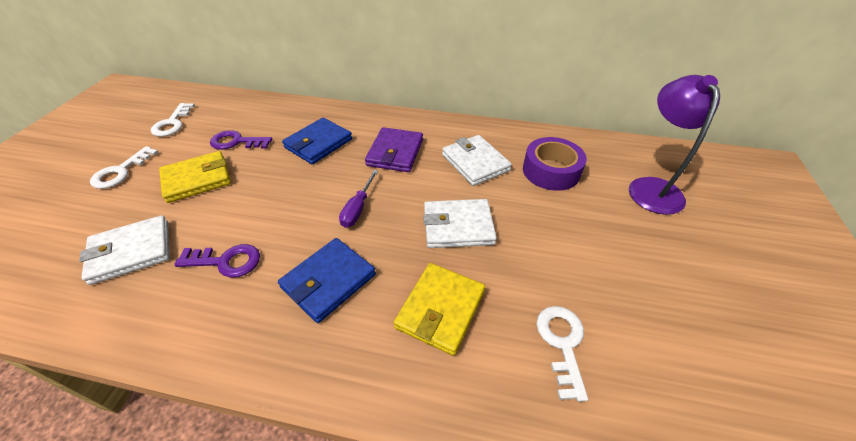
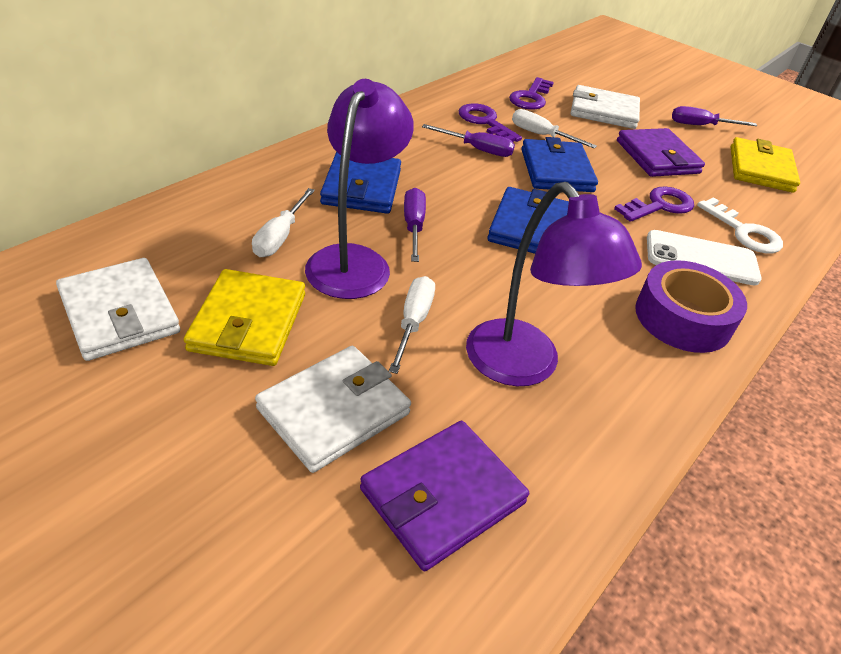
blue wallet: 2 -> 3
purple key: 2 -> 3
purple lamp: 1 -> 2
purple screwdriver: 1 -> 3
purple wallet: 1 -> 2
white key: 3 -> 1
white phone: 0 -> 1
white screwdriver: 0 -> 3

